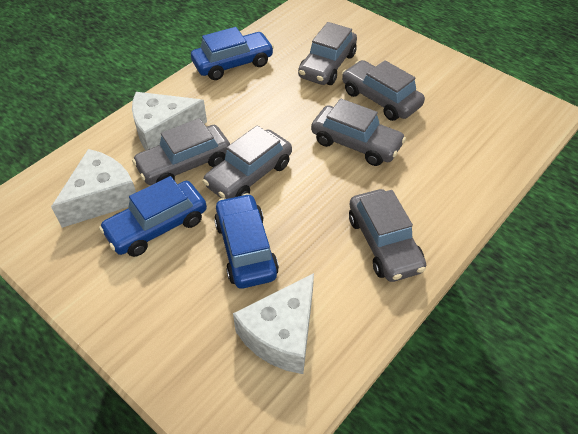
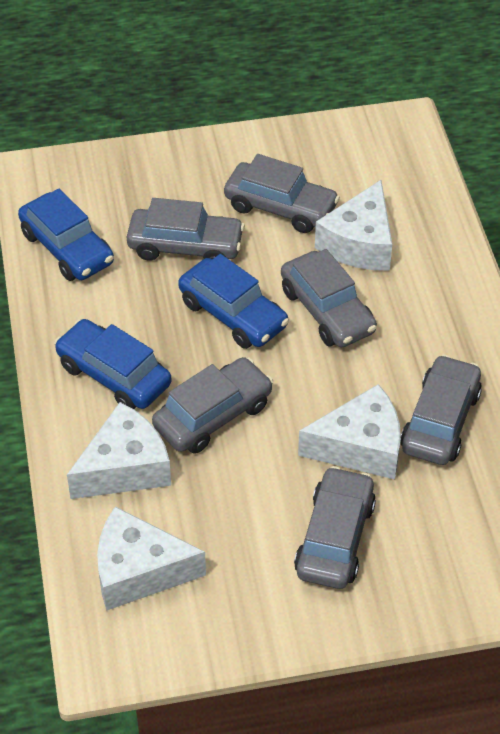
white cheese: 3 -> 4

